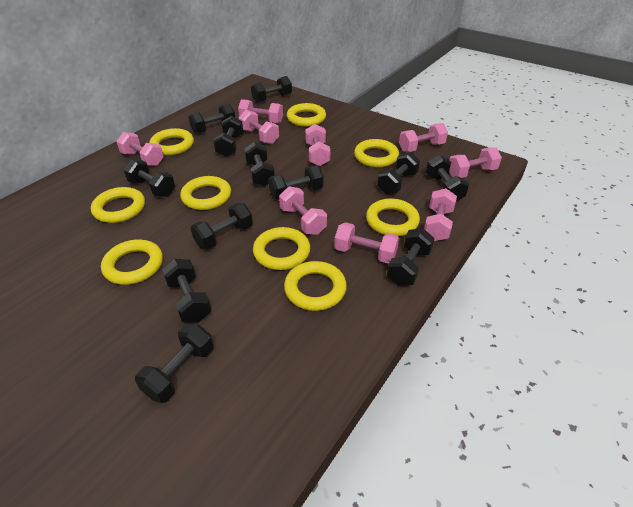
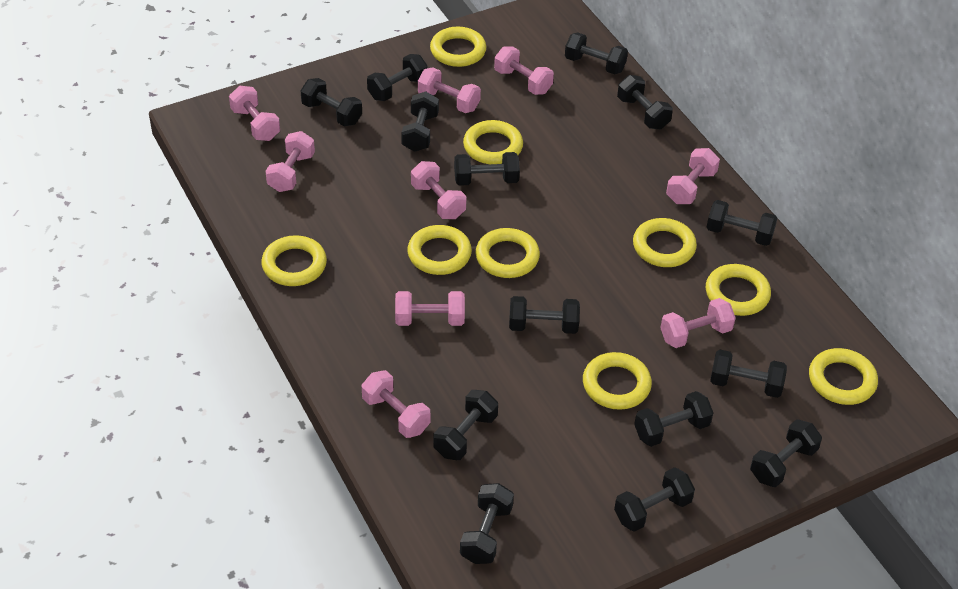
black dumbbell: 12 -> 14

